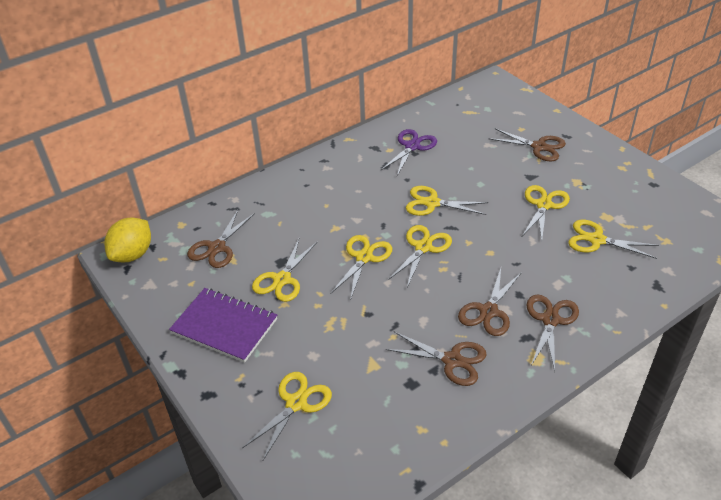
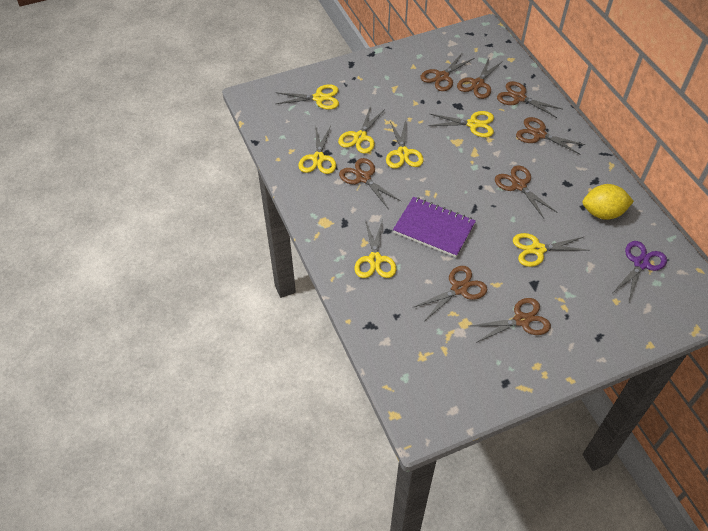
brown scissors: 5 -> 8

